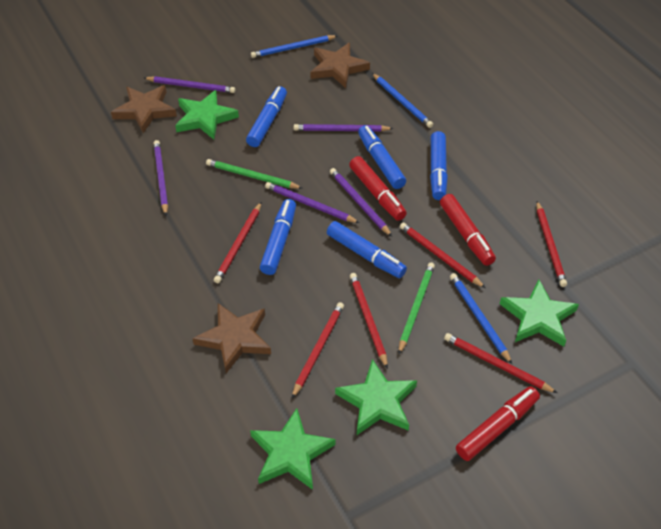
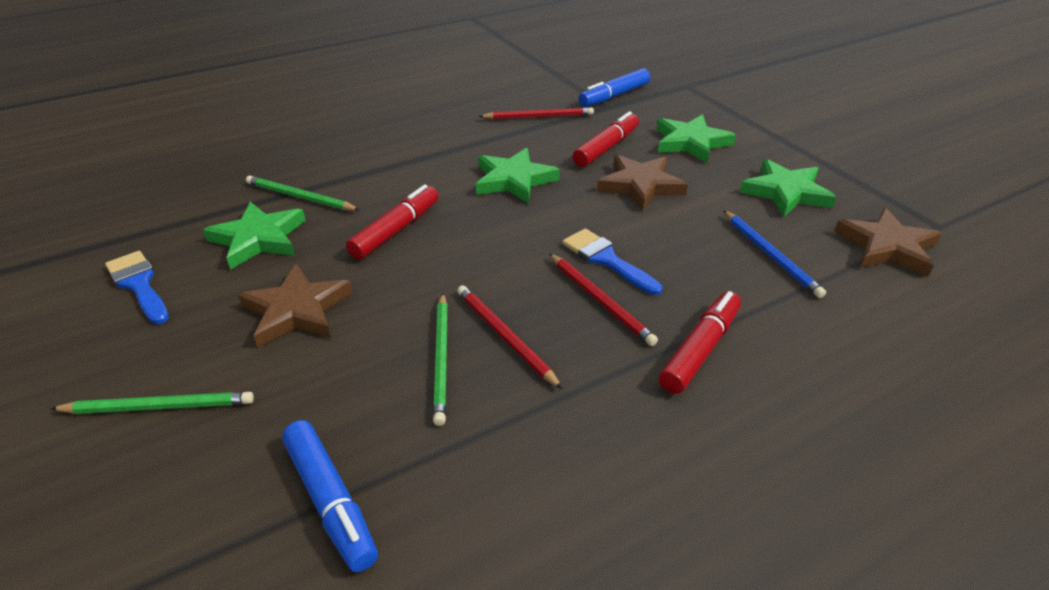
blue brush: 0 -> 2
blue marker: 5 -> 2
blue pencil: 3 -> 1
green pencil: 2 -> 3
purple pencil: 5 -> 0
red pencil: 6 -> 3

